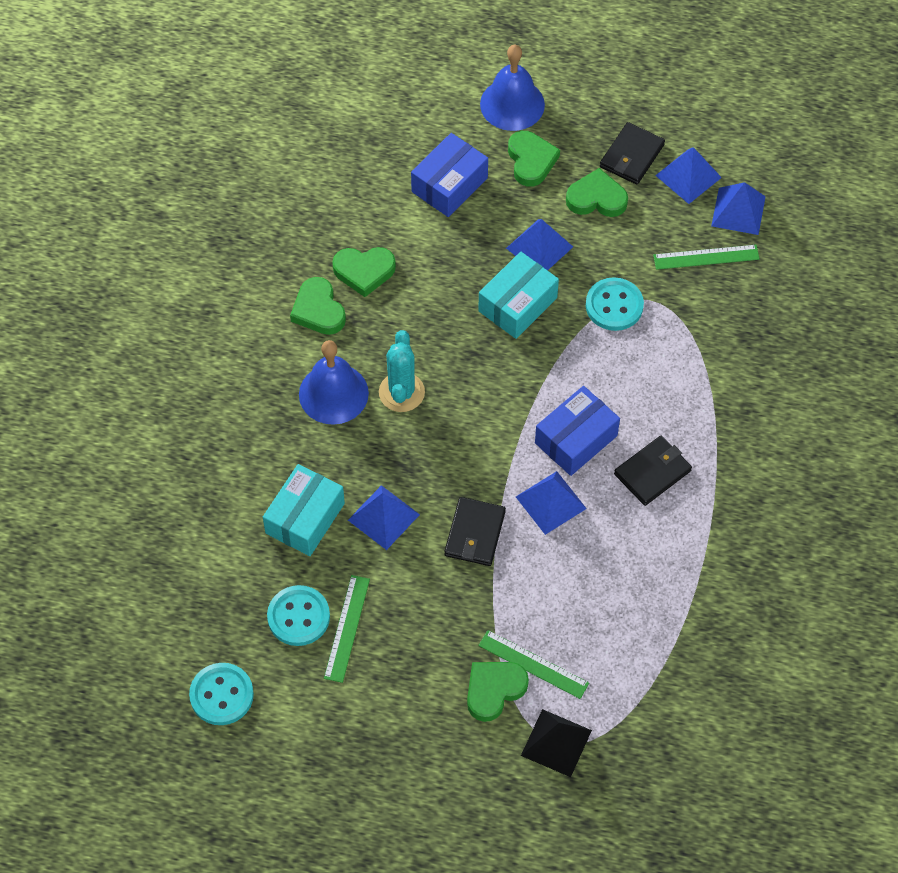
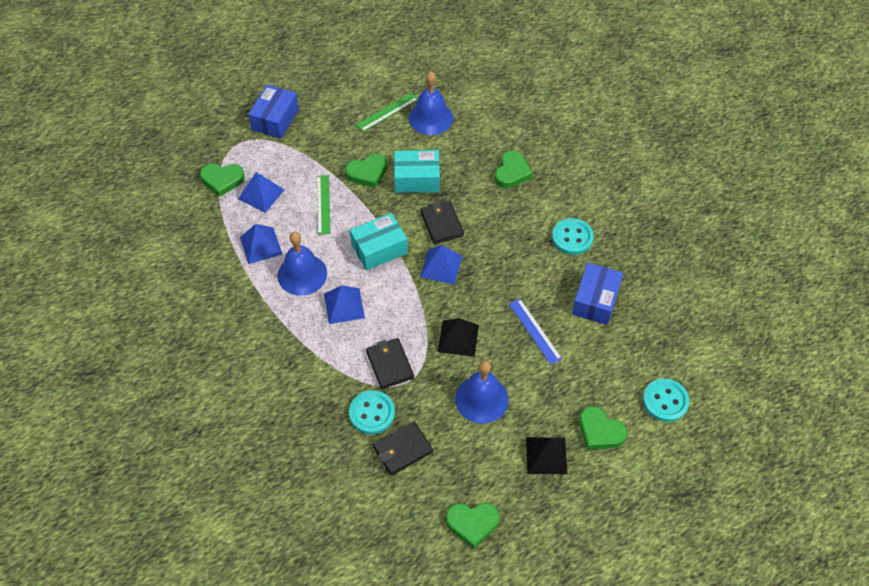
black pyramid: 1 -> 2
blue bell: 2 -> 3
blue pyramid: 5 -> 4
blue ruler: 0 -> 1
green ruler: 3 -> 2
turquoise cactus: 1 -> 0

